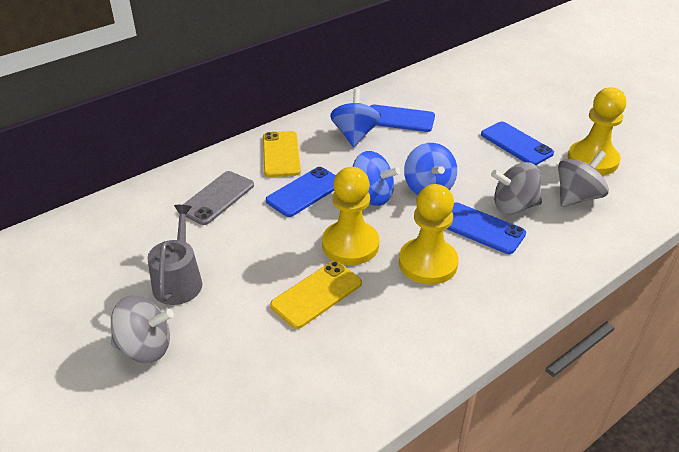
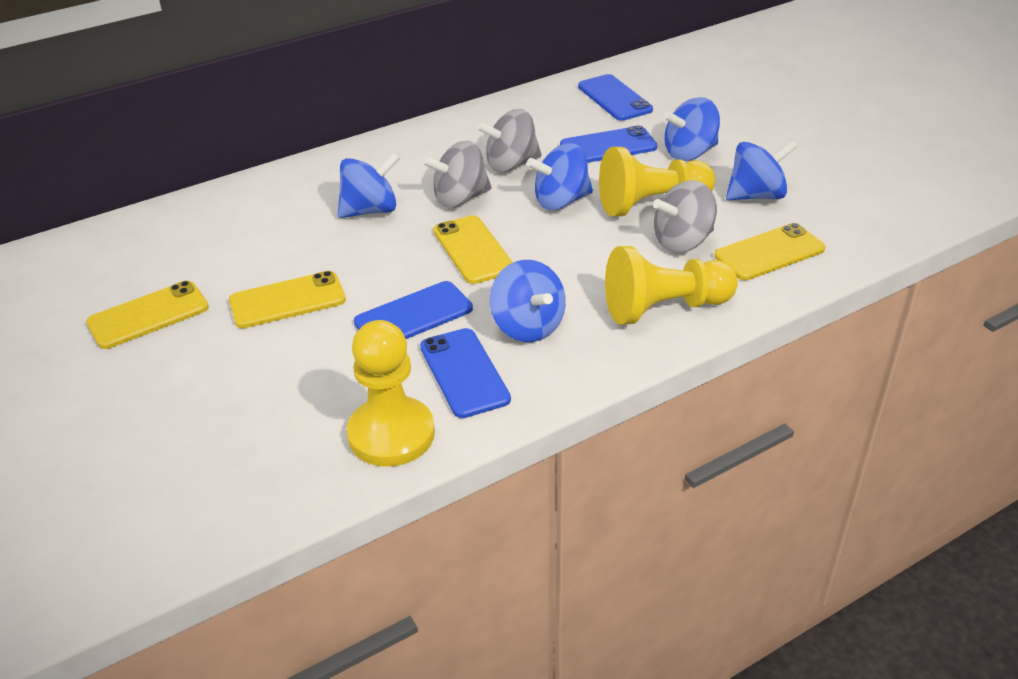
blue spinning top: 3 -> 5
grey phone: 1 -> 0
grey watering can: 1 -> 0
yellow phone: 2 -> 4

